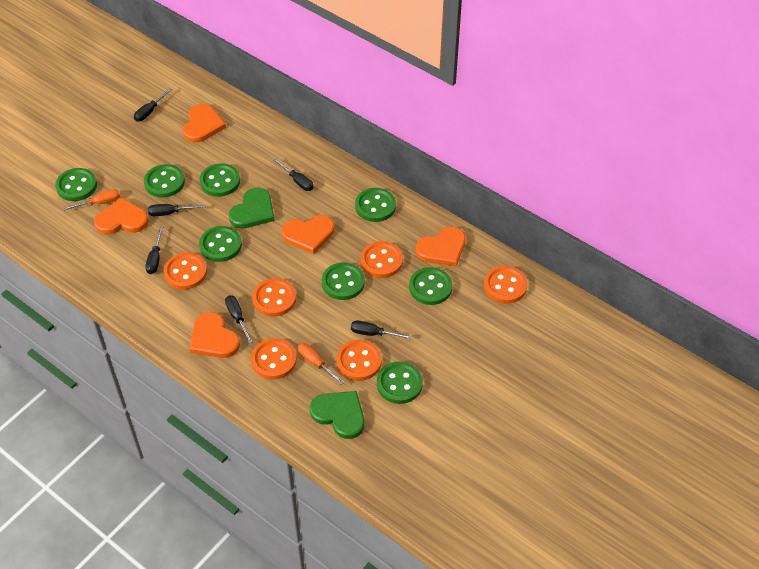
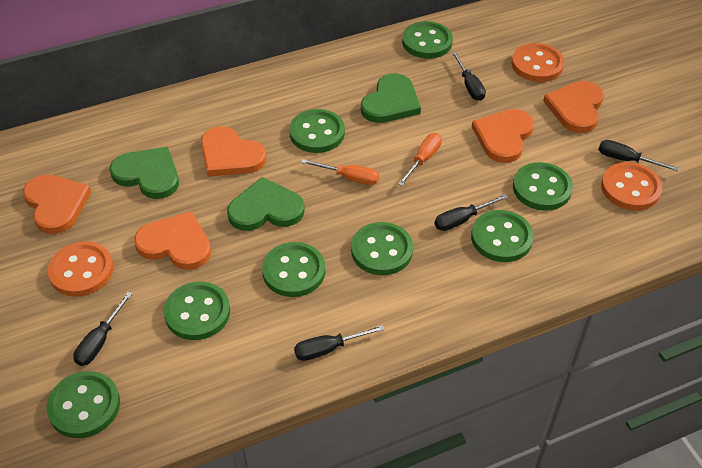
black screwdriver: 6 -> 5
green heart: 2 -> 3
orange button: 6 -> 3

